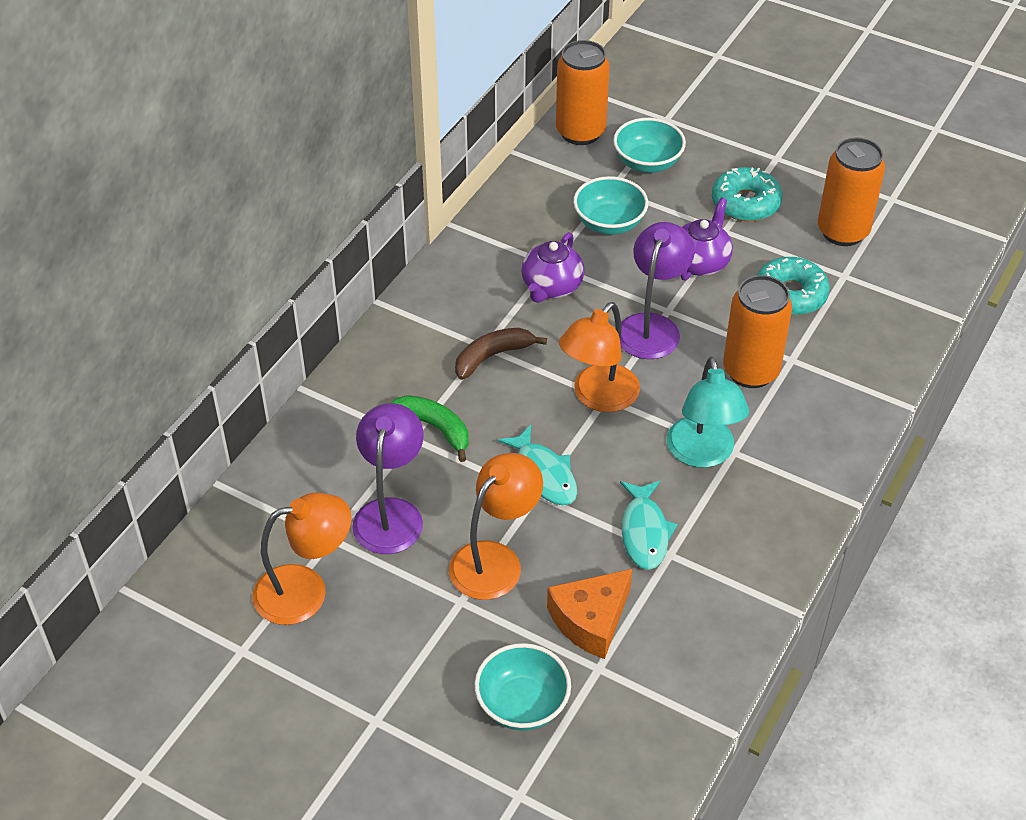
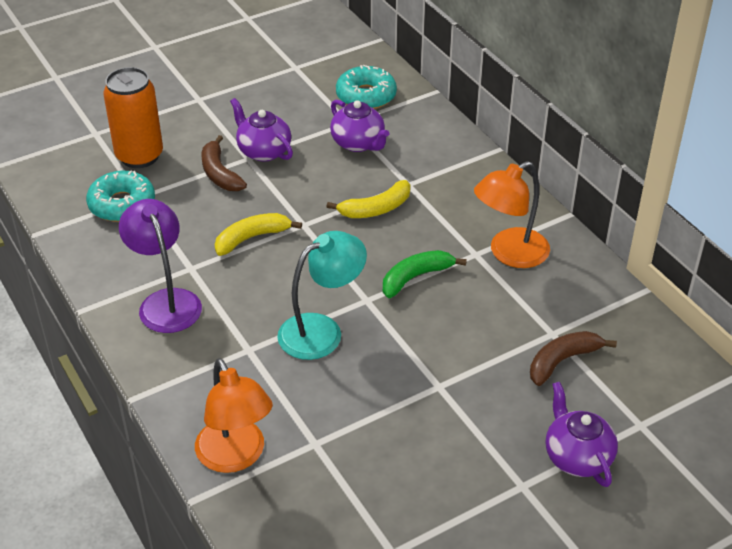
brown banana: 1 -> 2
orange can: 3 -> 1
orange cheese: 1 -> 0
orange lamp: 3 -> 2
purple lamp: 2 -> 1
purple teapot: 2 -> 3
turquoise bowl: 3 -> 0
turquoise fish: 2 -> 0
yellow banana: 0 -> 2

